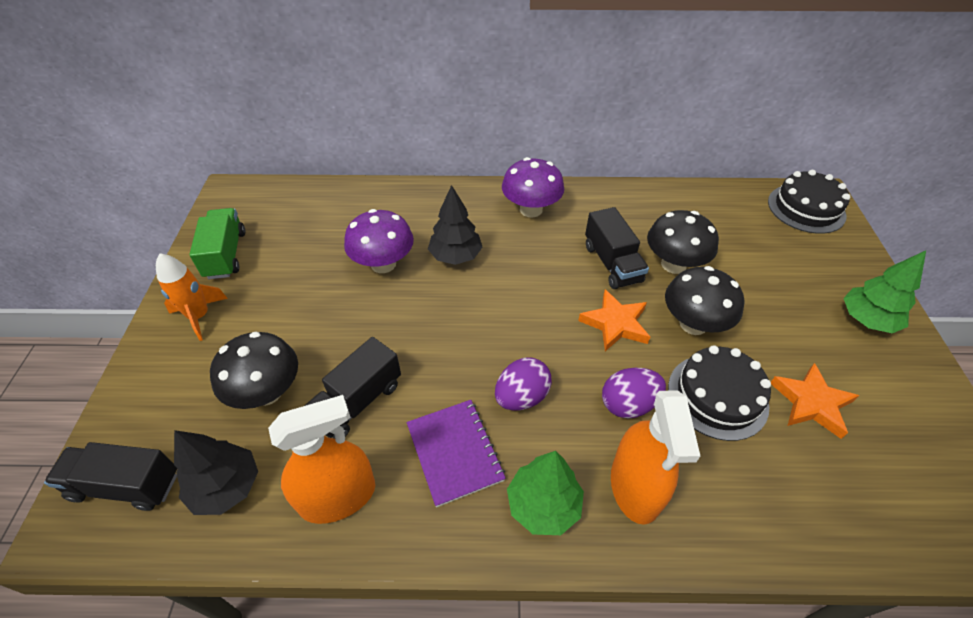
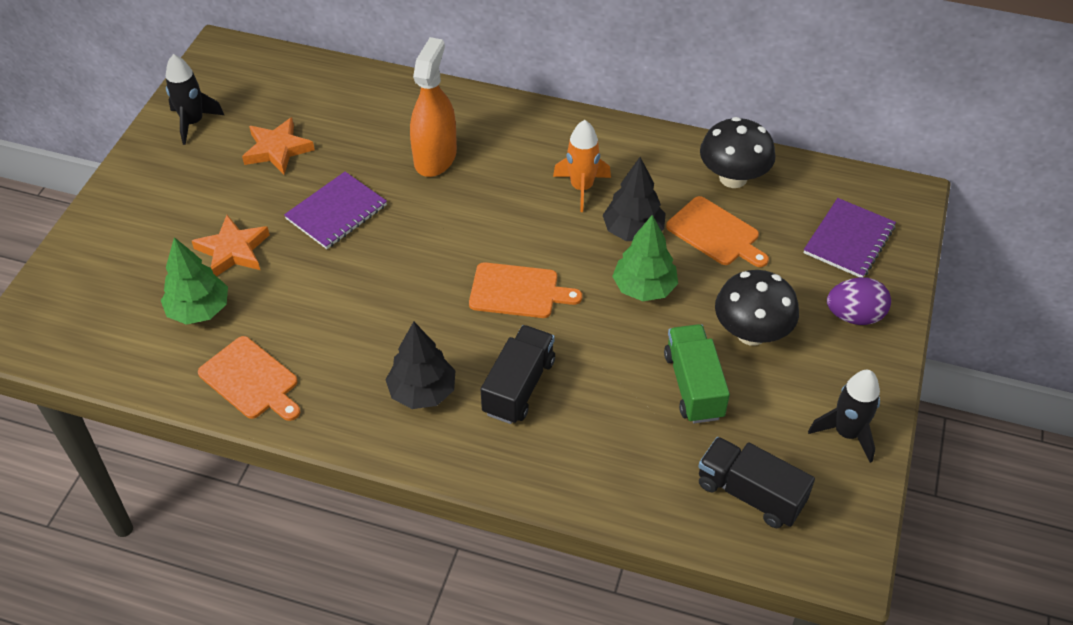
black cake: 2 -> 0
black mushroom: 3 -> 2
black rocket: 0 -> 2
black truck: 3 -> 2
orange cutting board: 0 -> 3
orange spray bottle: 2 -> 1
purple egg: 2 -> 1
purple mushroom: 2 -> 0
purple notebook: 1 -> 2

